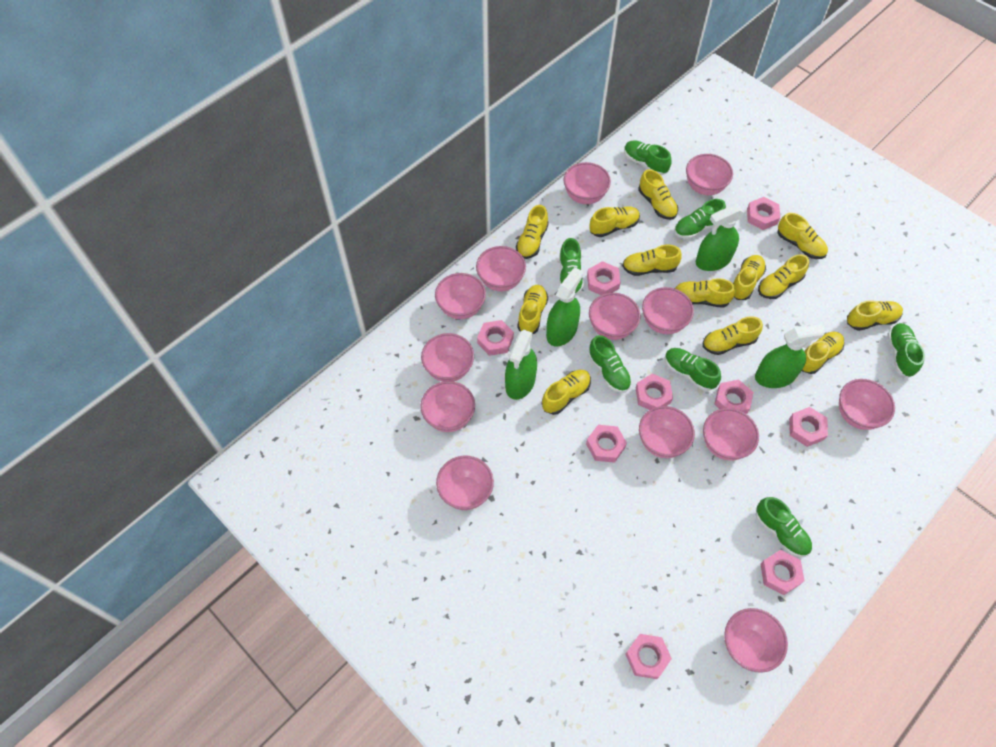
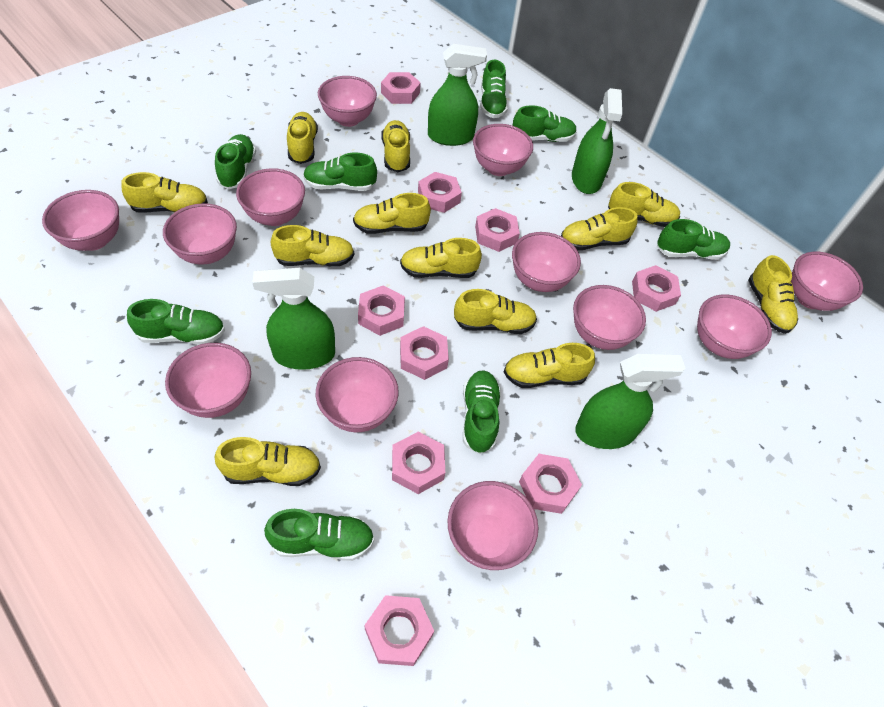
green shoe: 7 -> 8
pink bowl: 13 -> 12
yellow shoe: 13 -> 12

